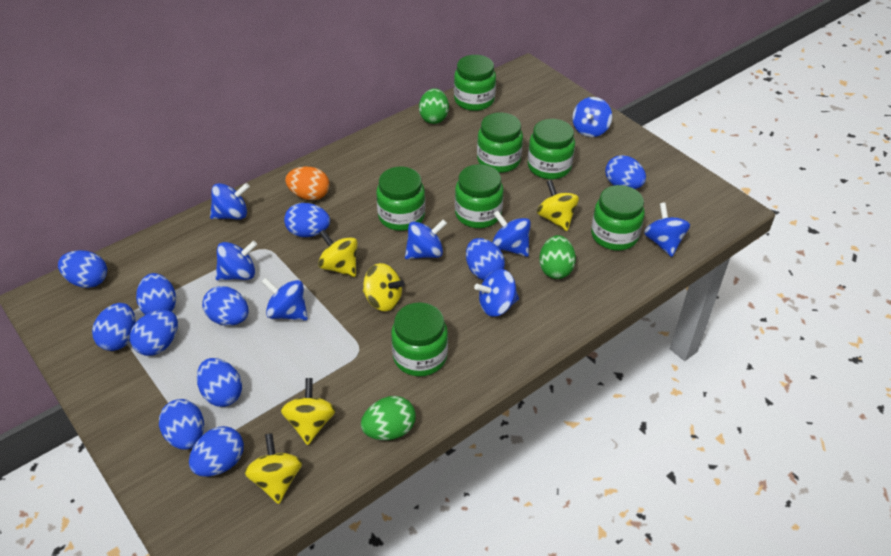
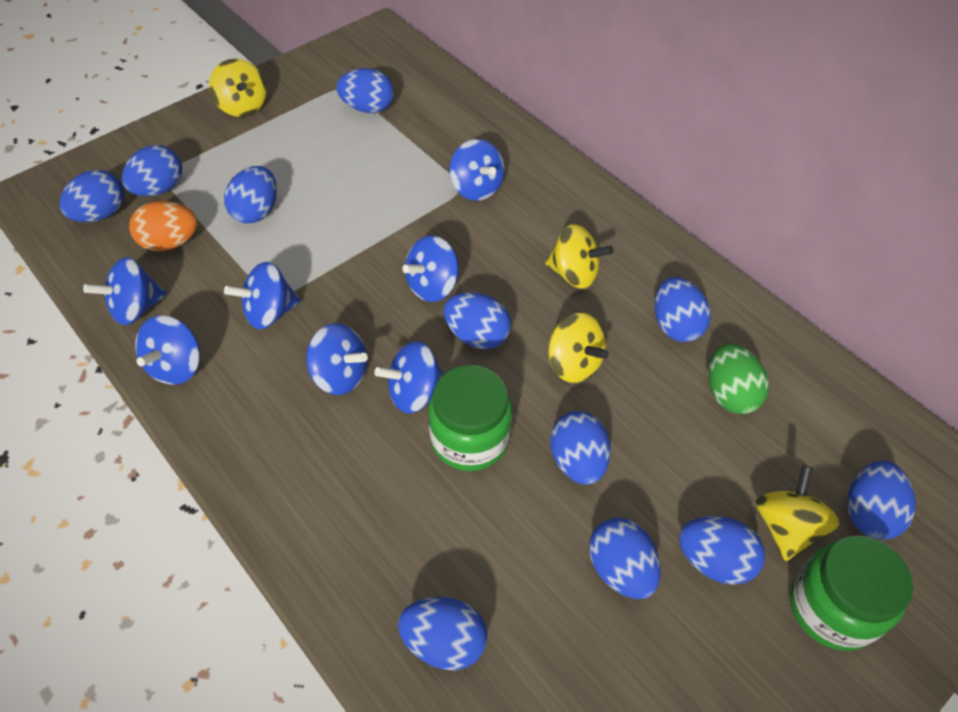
blue spinning top: 8 -> 7
green egg: 3 -> 1
green jar: 7 -> 2
yellow spinning top: 5 -> 4

